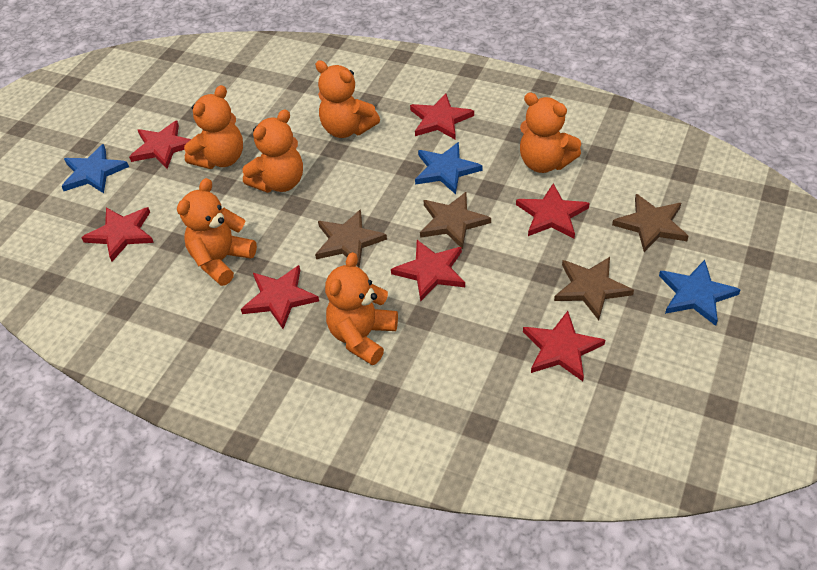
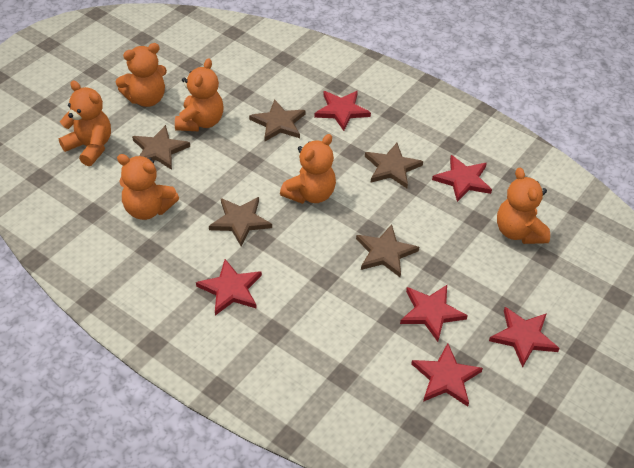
blue star: 3 -> 0
brown star: 4 -> 5
red star: 7 -> 6

